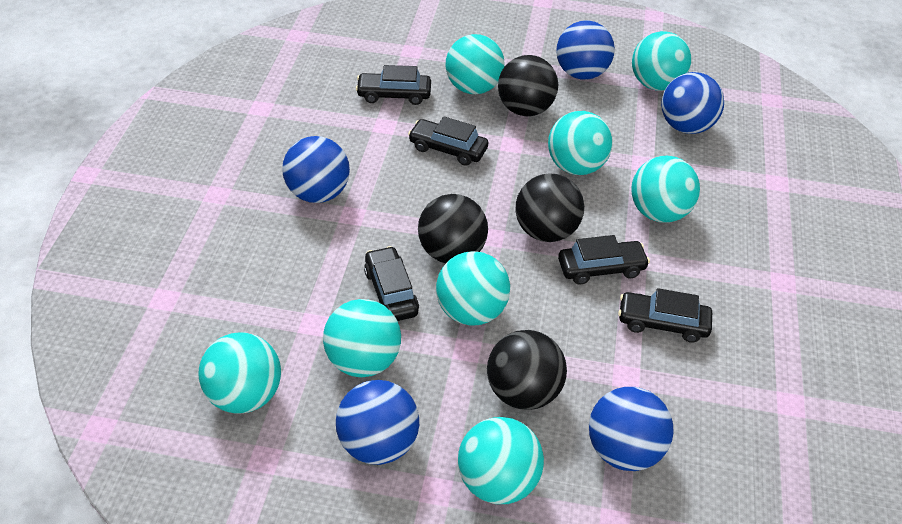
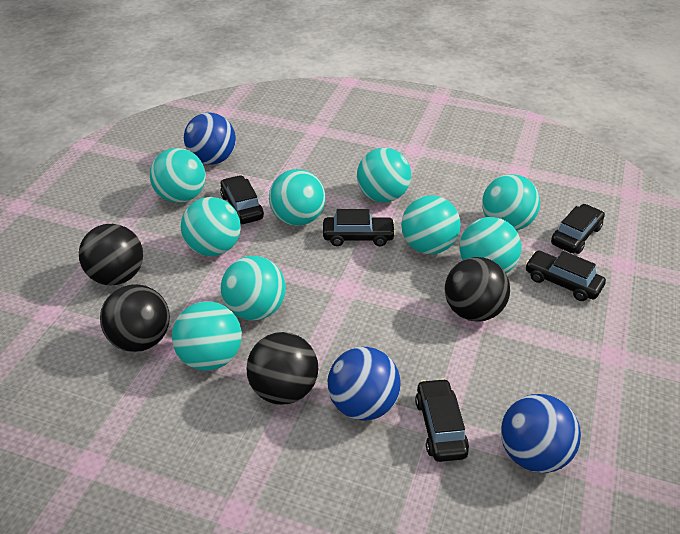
blue ball: 5 -> 3
turquoise ball: 8 -> 9

